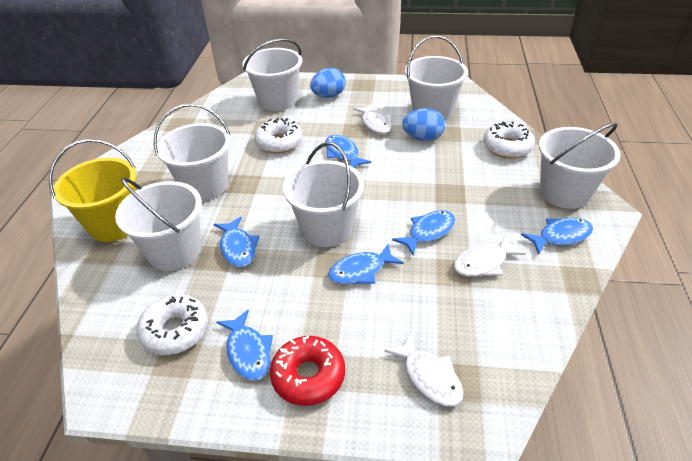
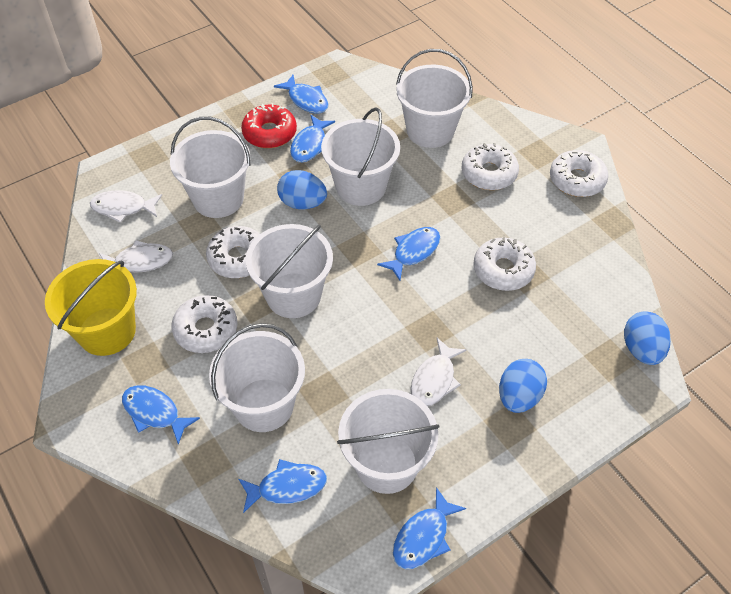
blue egg: 2 -> 3
white donut: 3 -> 5

